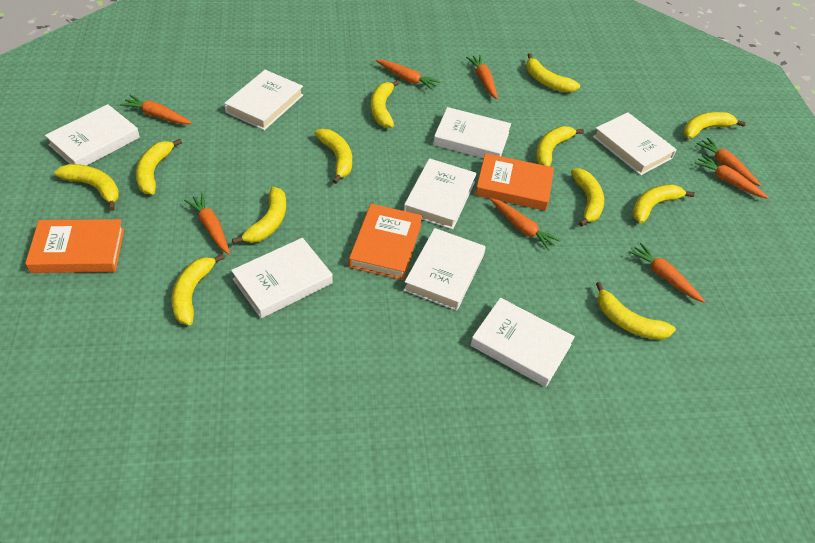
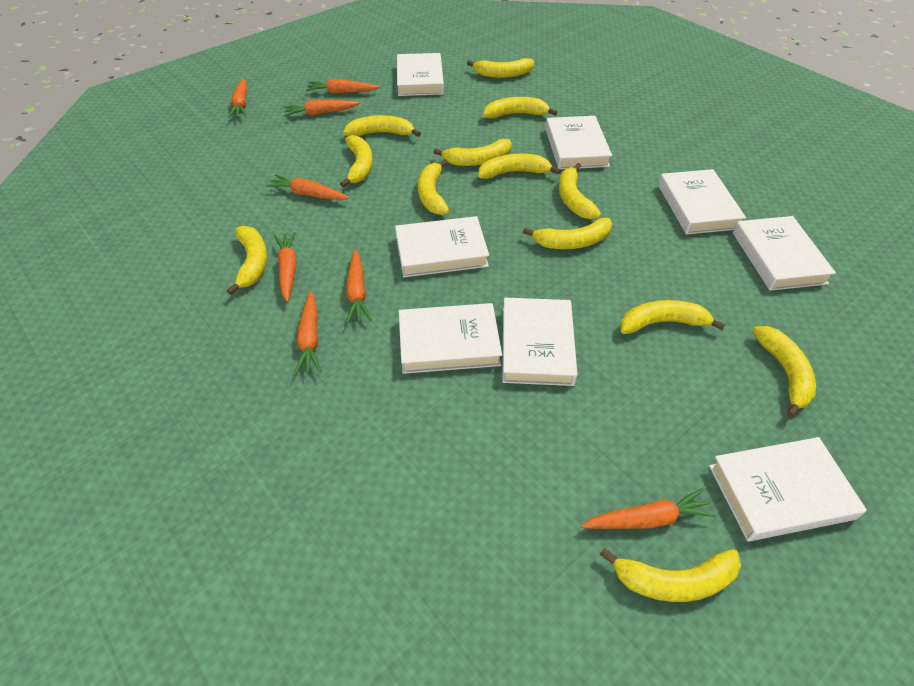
orange book: 3 -> 0
yellow banana: 12 -> 13

